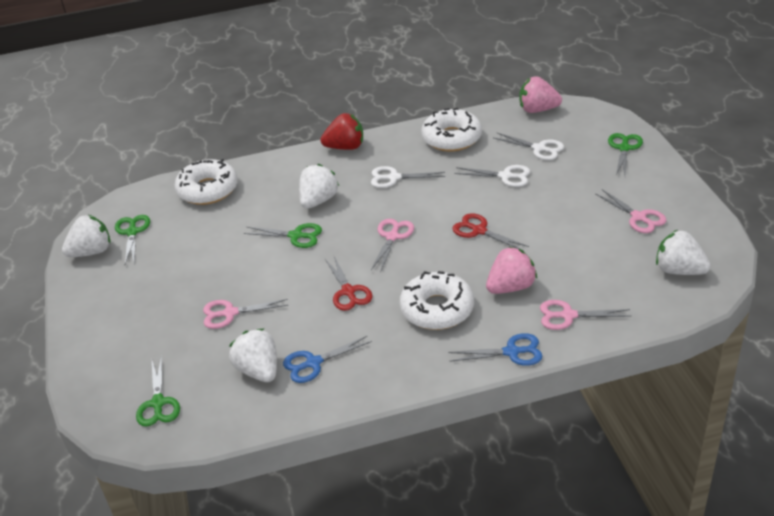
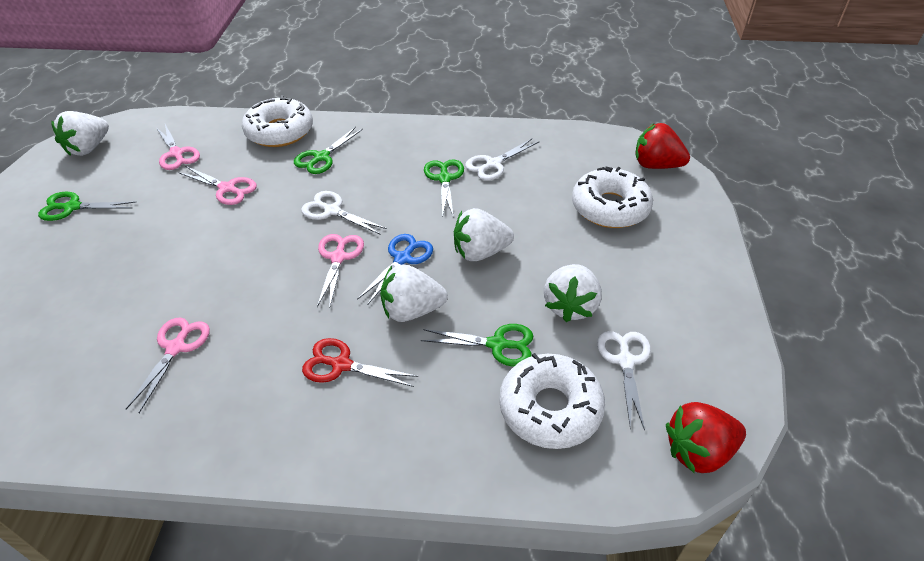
blue scissors: 2 -> 1
pink strawberry: 2 -> 0
red scissors: 2 -> 1
red strawberry: 1 -> 2

